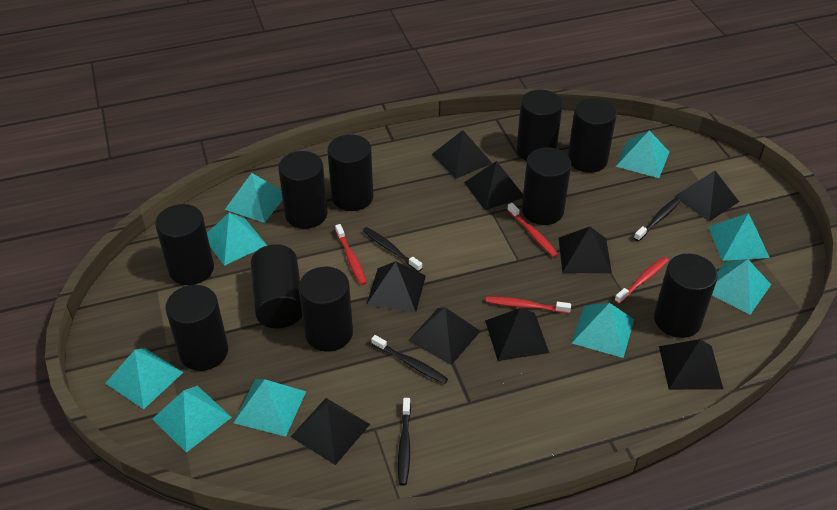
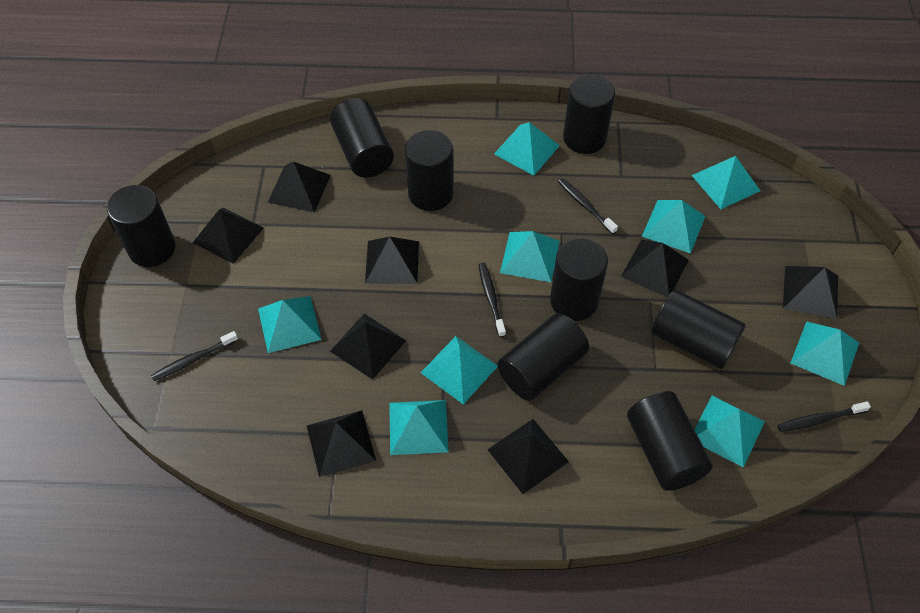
black cylinder: 10 -> 8
black pyramid: 9 -> 8
red toothbrush: 4 -> 0

